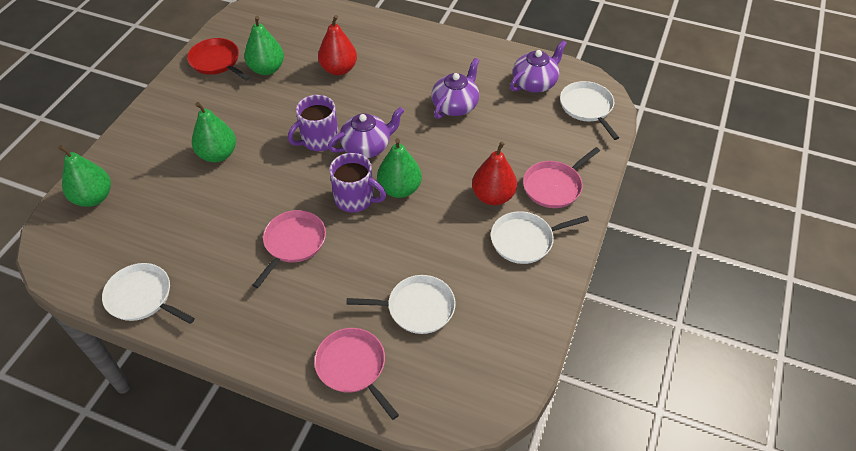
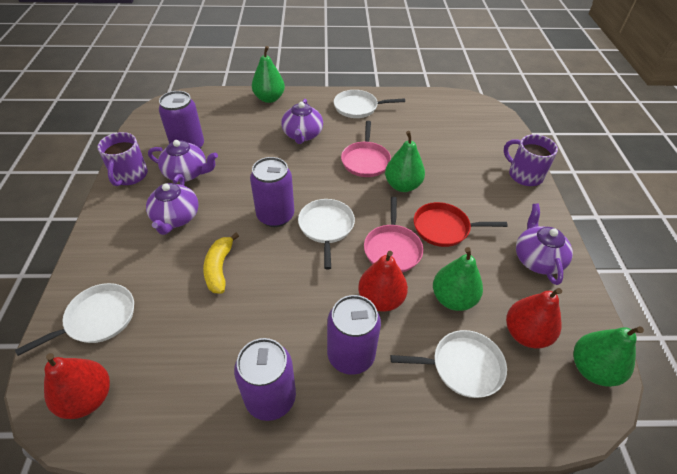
pink pan: 3 -> 2
purple can: 0 -> 4
purple teapot: 3 -> 4
red pear: 2 -> 3
yellow banana: 0 -> 1

